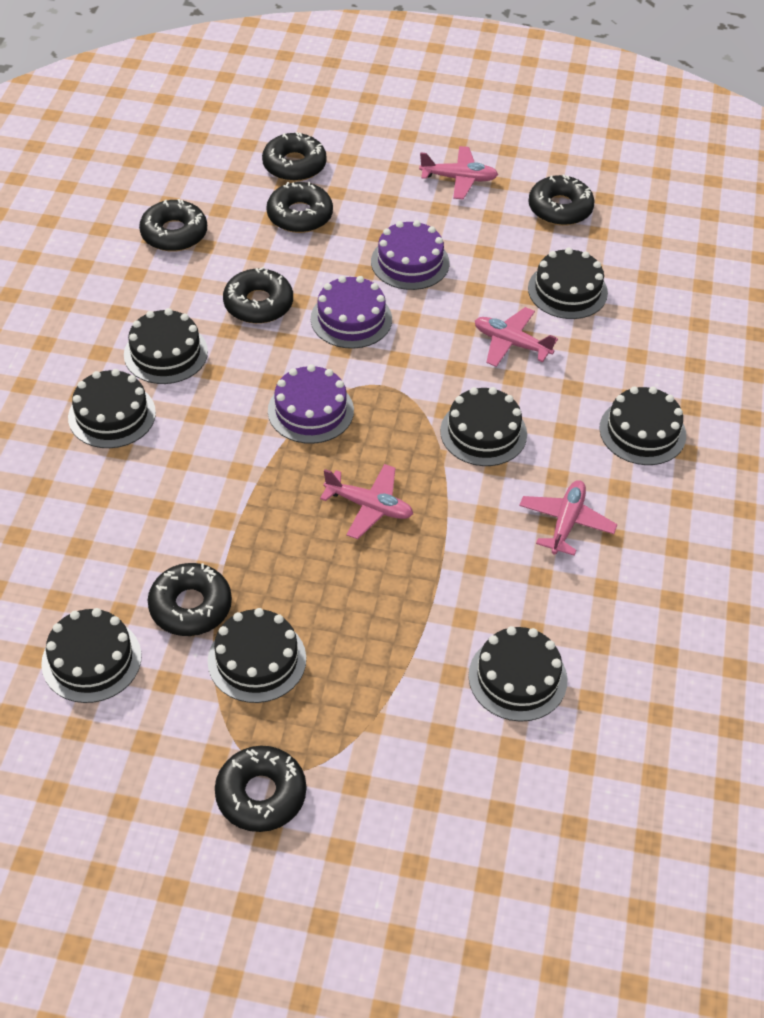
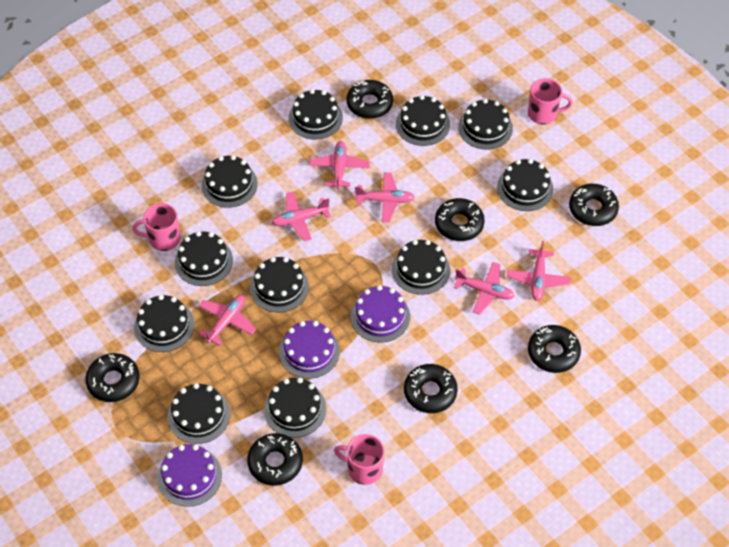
black cake: 8 -> 11
pink mug: 0 -> 3
pink plane: 4 -> 6

